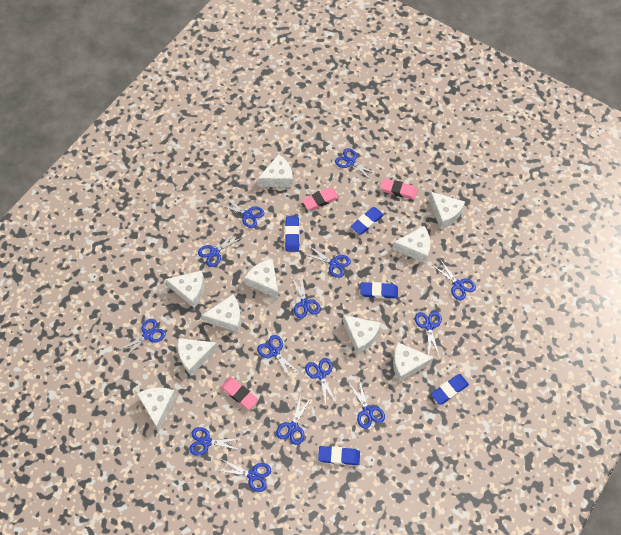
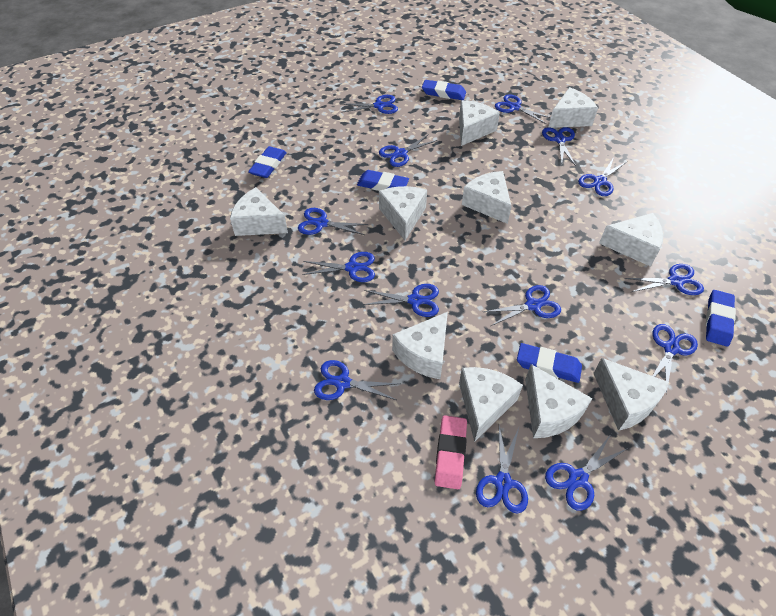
pink eraser: 3 -> 1

